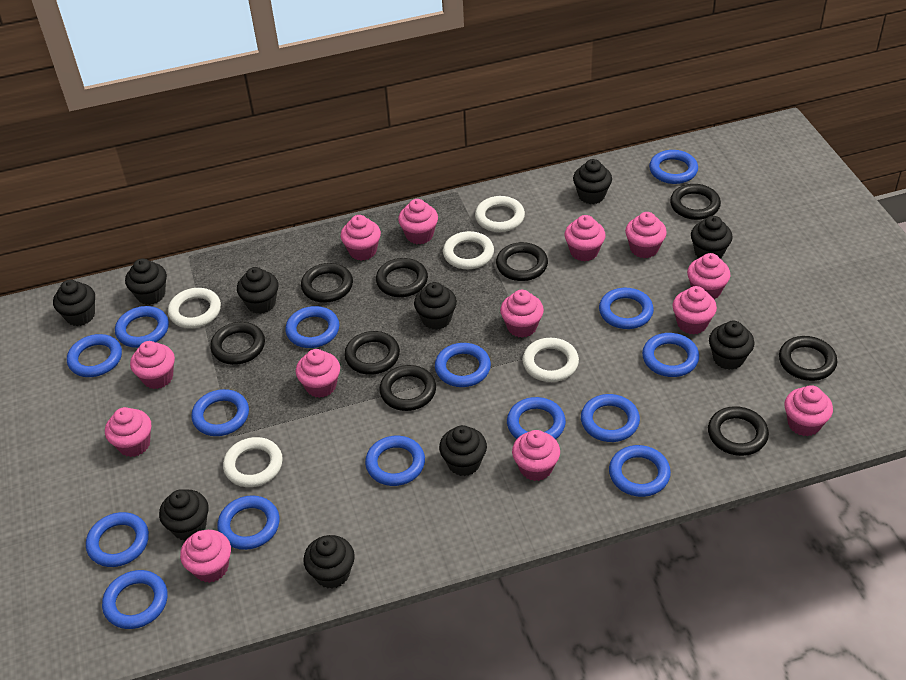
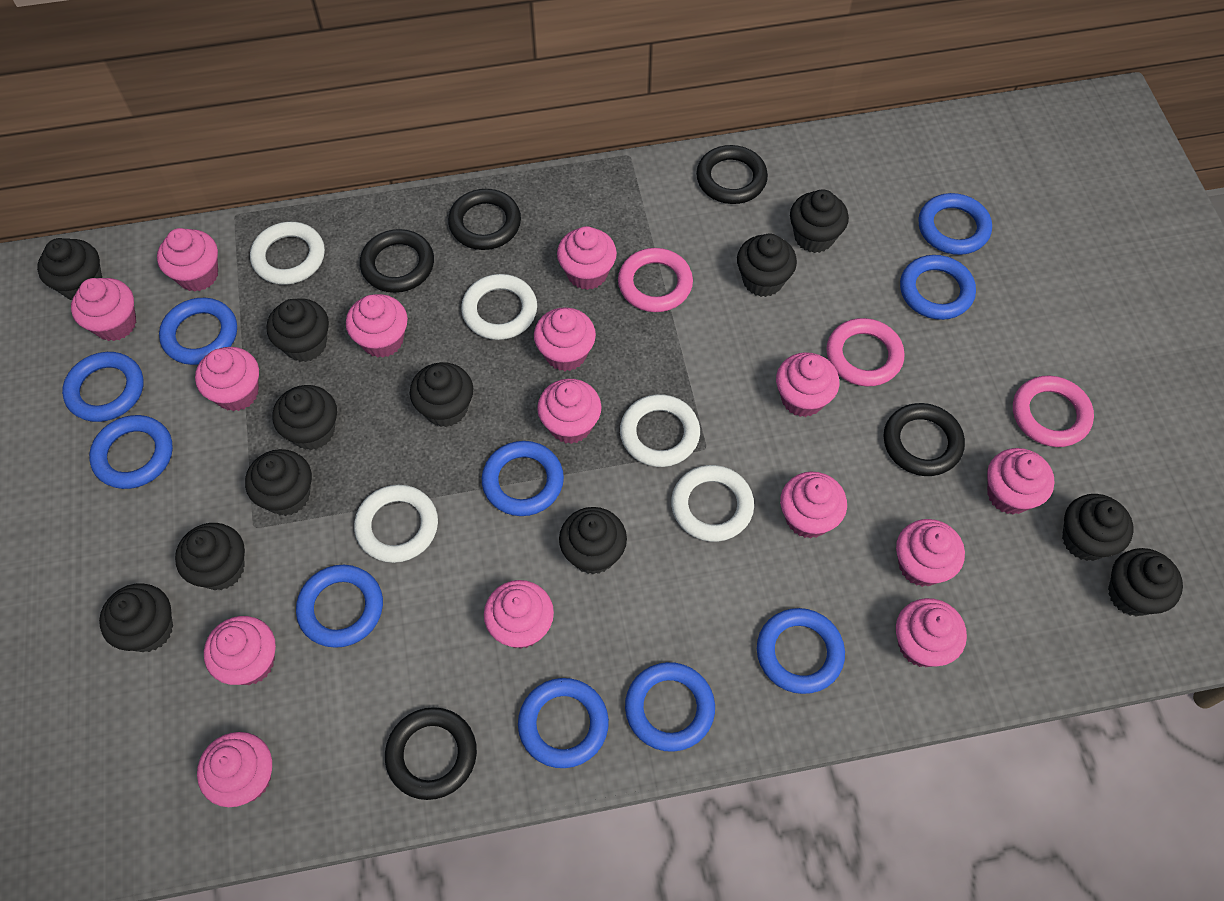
black cupcake: 10 -> 12
black ring: 9 -> 5
blue ring: 15 -> 10
pink cupcake: 13 -> 15
pink ring: 0 -> 3

